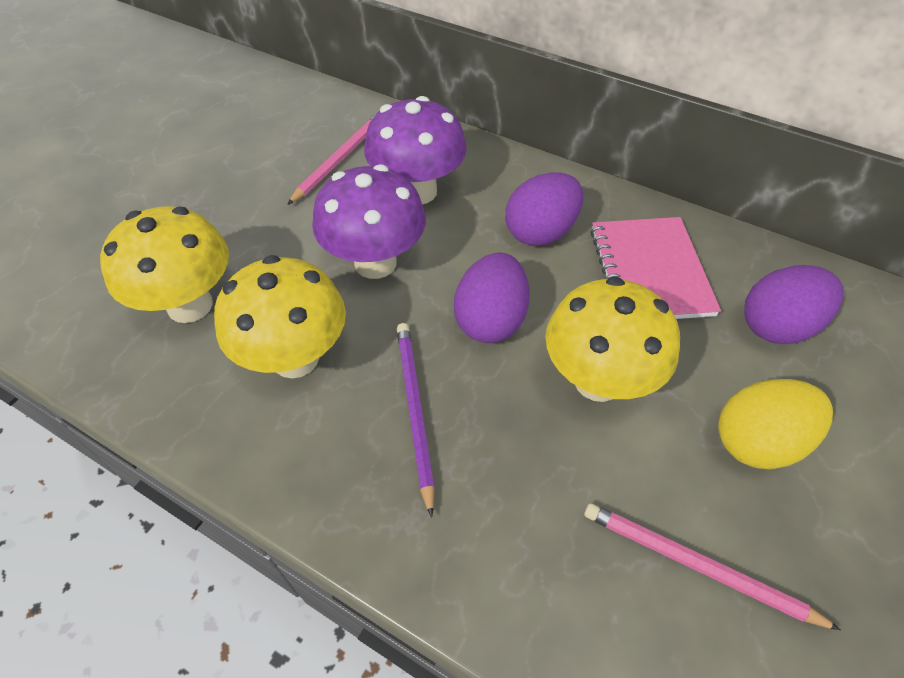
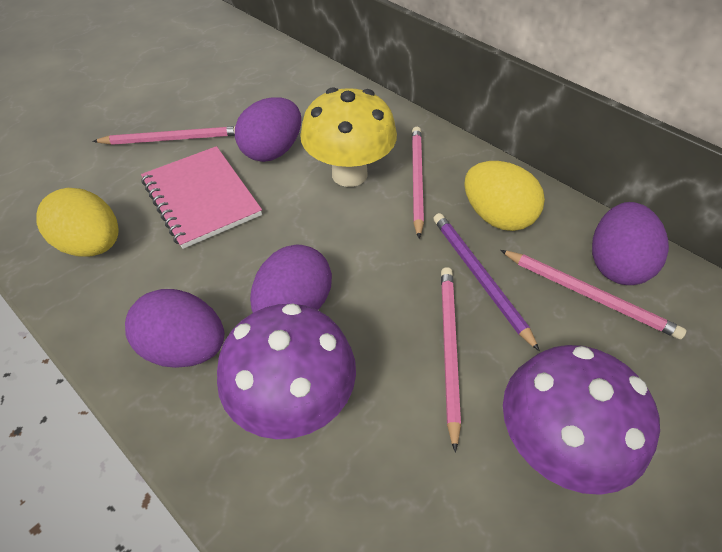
pink pencil: 2 -> 4
purple egg: 3 -> 4
yellow egg: 1 -> 2
yellow mushroom: 3 -> 1

